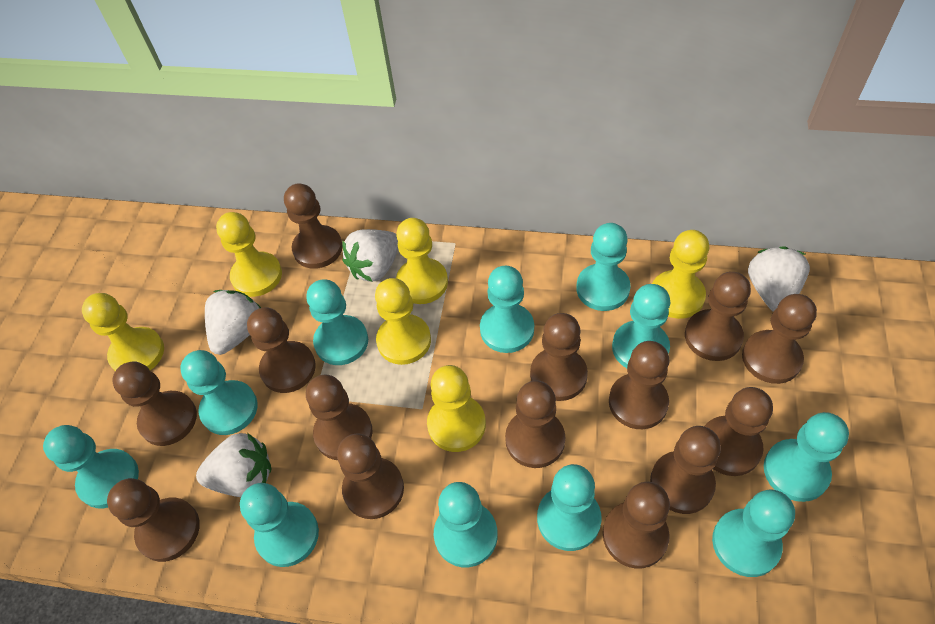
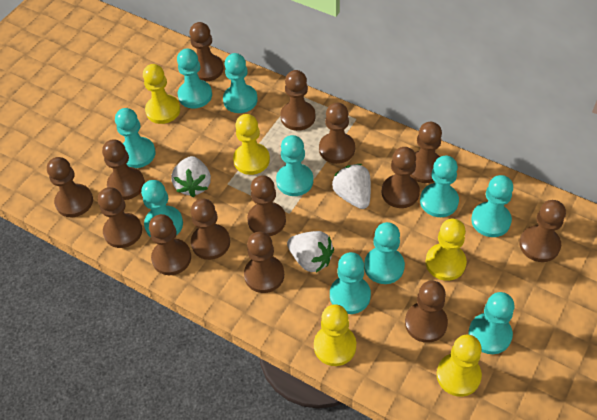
turquoise pawn: 11 -> 10
white strawberry: 4 -> 3
yellow pawn: 6 -> 5

